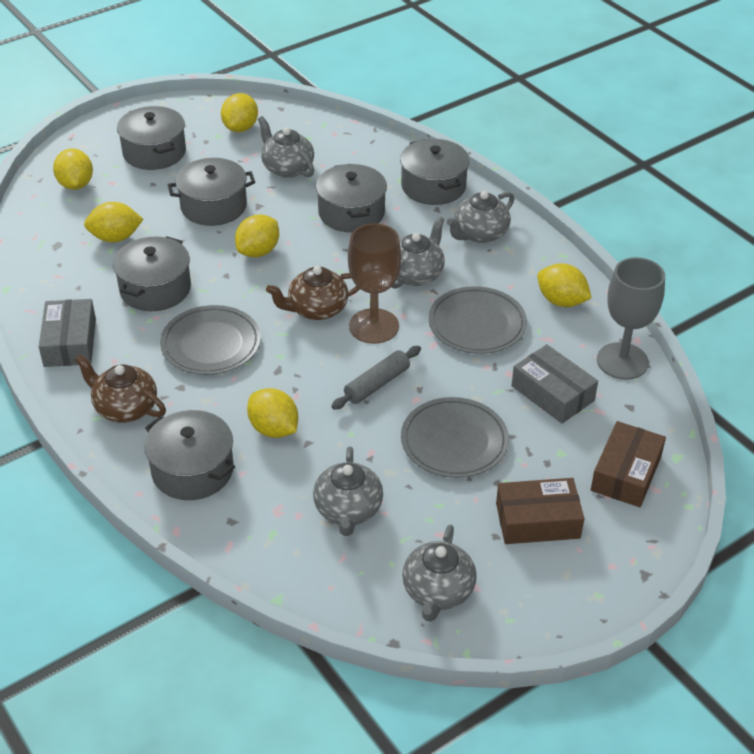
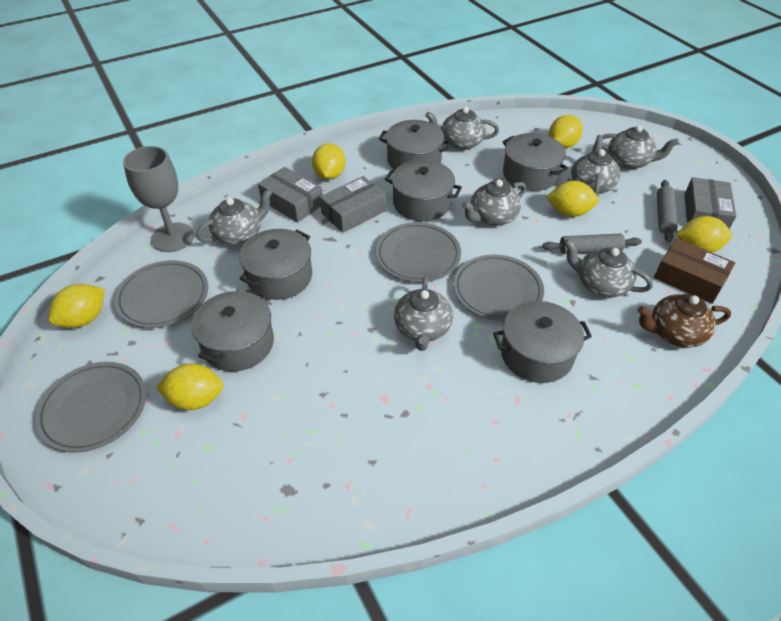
brown box: 2 -> 1
brown goblet: 1 -> 0
brown teapot: 2 -> 1
grey box: 2 -> 3
grey plate: 3 -> 4
grey rolling pin: 1 -> 2
grey teapot: 5 -> 7

